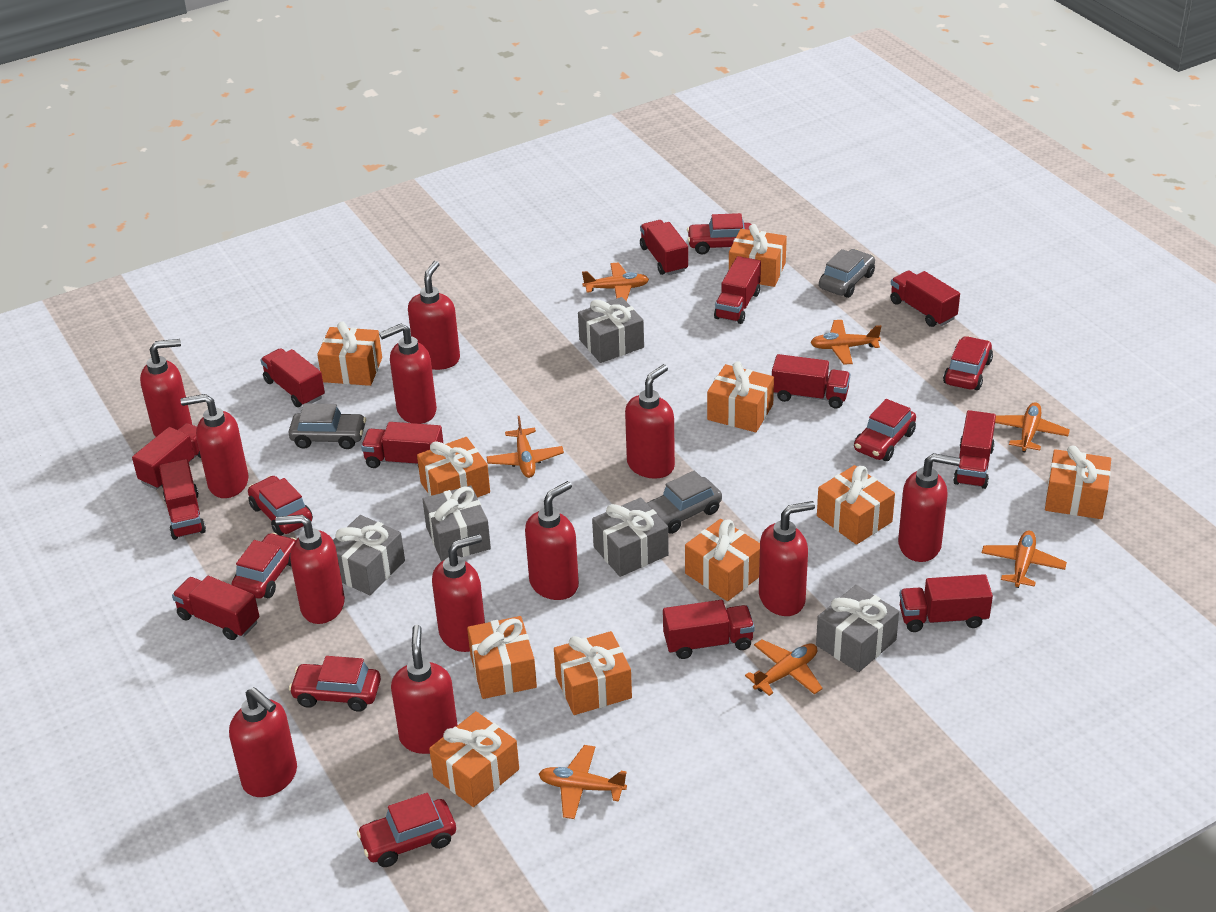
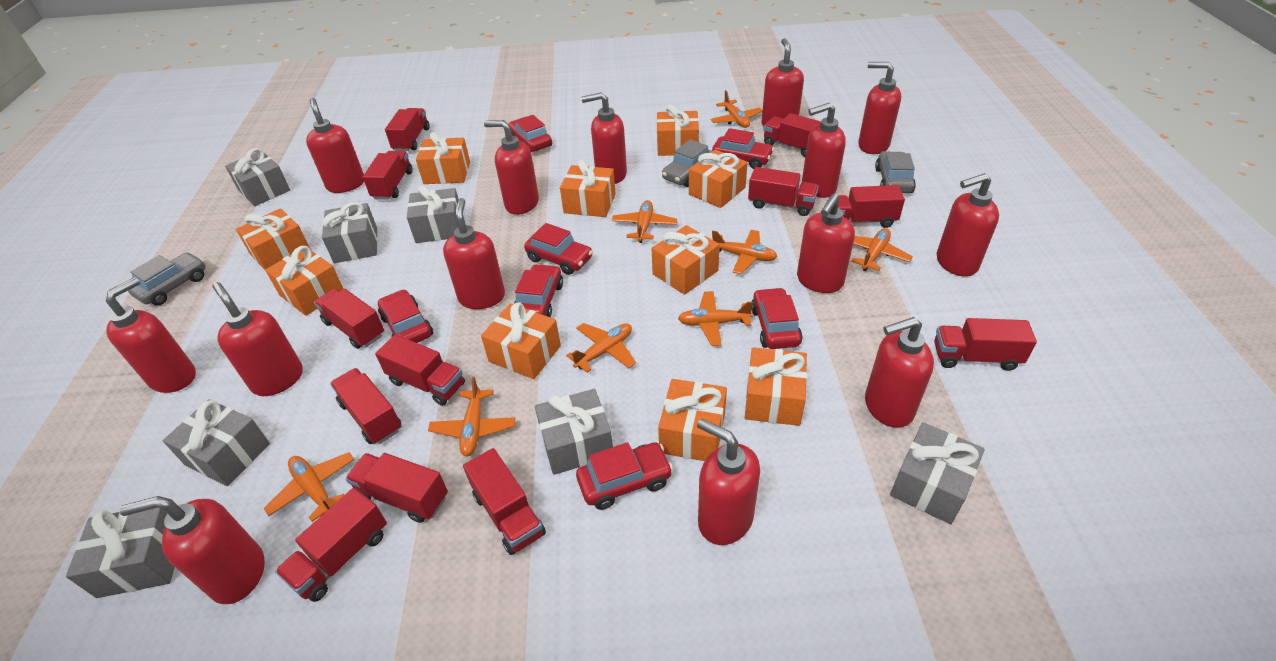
grey gift: 5 -> 7
orange plane: 7 -> 8
red soap dispenser: 12 -> 14

